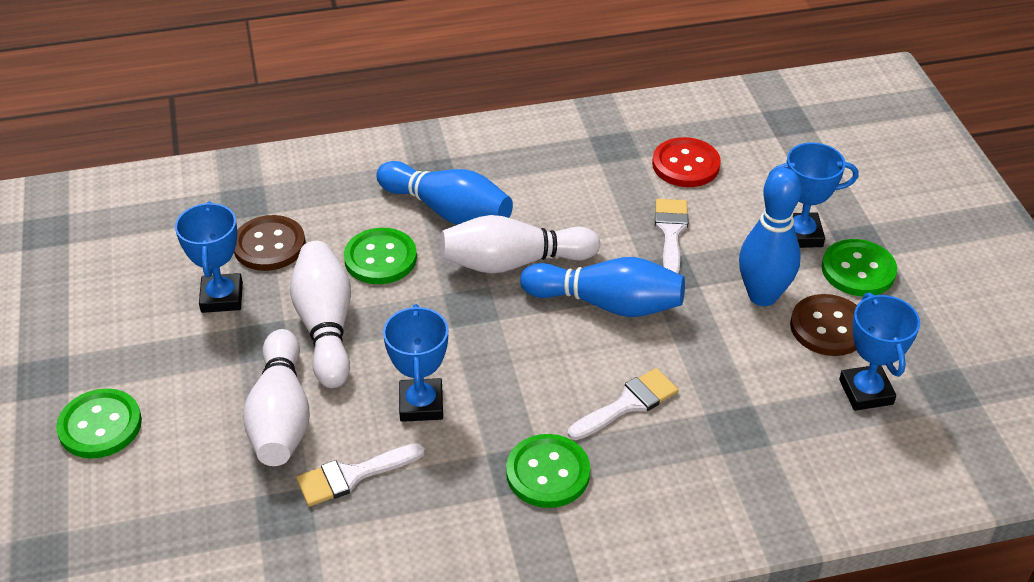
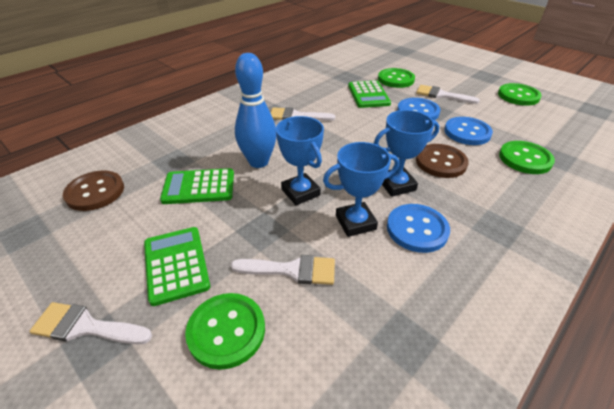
blue bowling pin: 3 -> 1
blue button: 0 -> 3
blue trophy: 4 -> 3
green calculator: 0 -> 3
red button: 1 -> 0
white bowling pin: 3 -> 0
white brush: 3 -> 4

